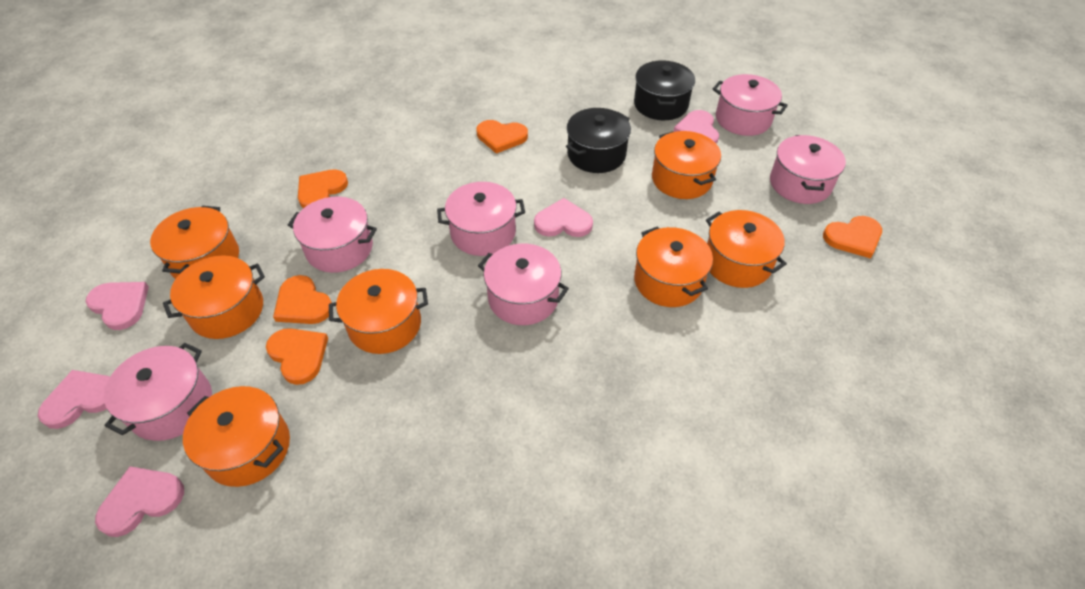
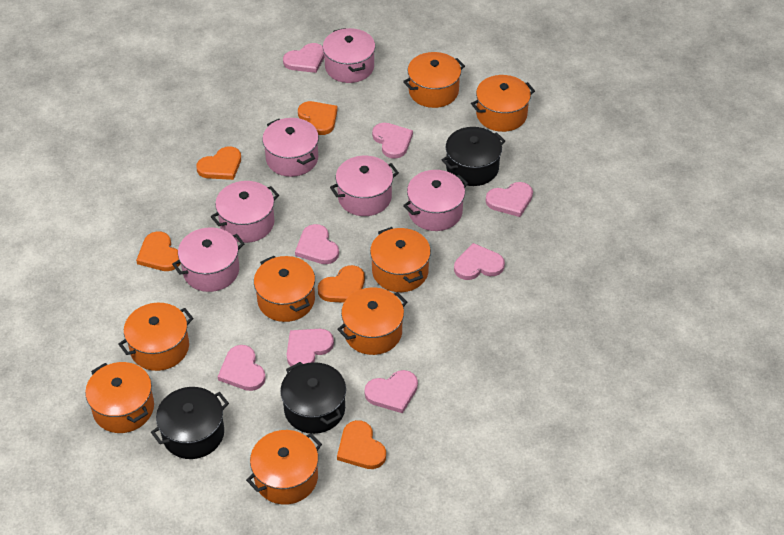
black pot: 2 -> 3
orange pot: 7 -> 8
pink heart: 5 -> 8

